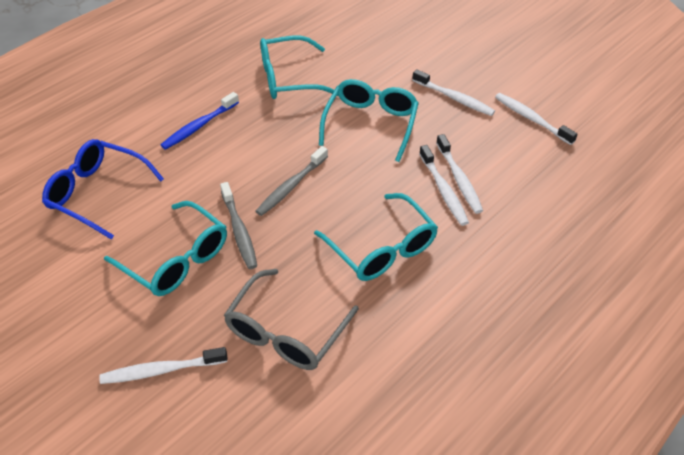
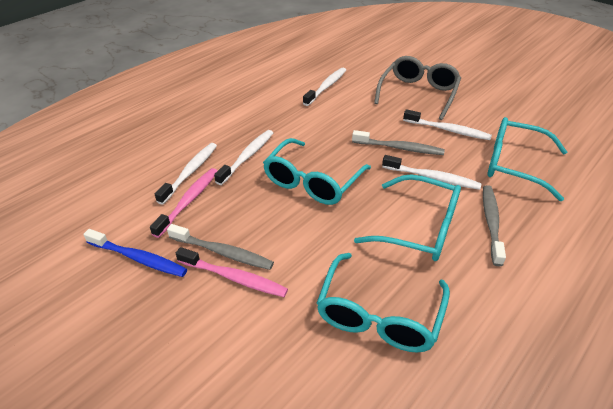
blue glasses: 1 -> 0
grey toothbrush: 2 -> 3
pink toothbrush: 0 -> 2

